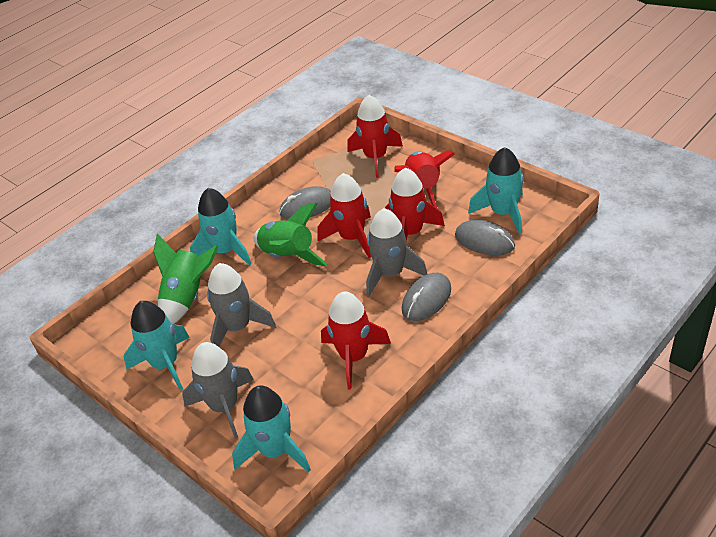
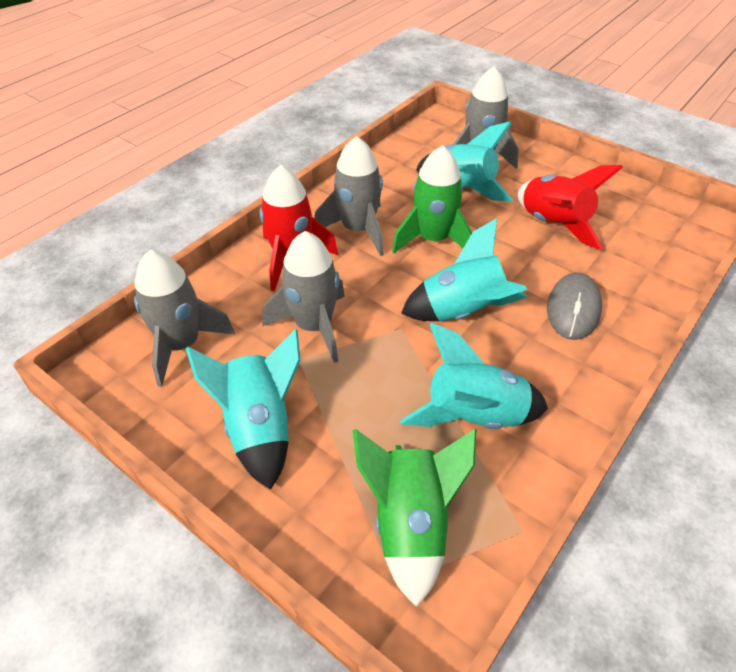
grey mouse: 3 -> 1
grey rocket: 3 -> 4
red rocket: 5 -> 2

